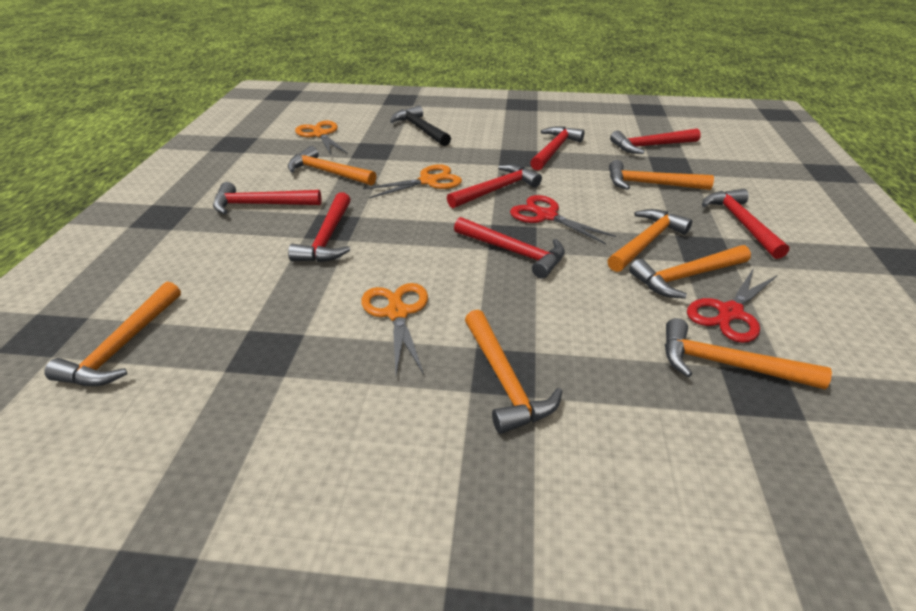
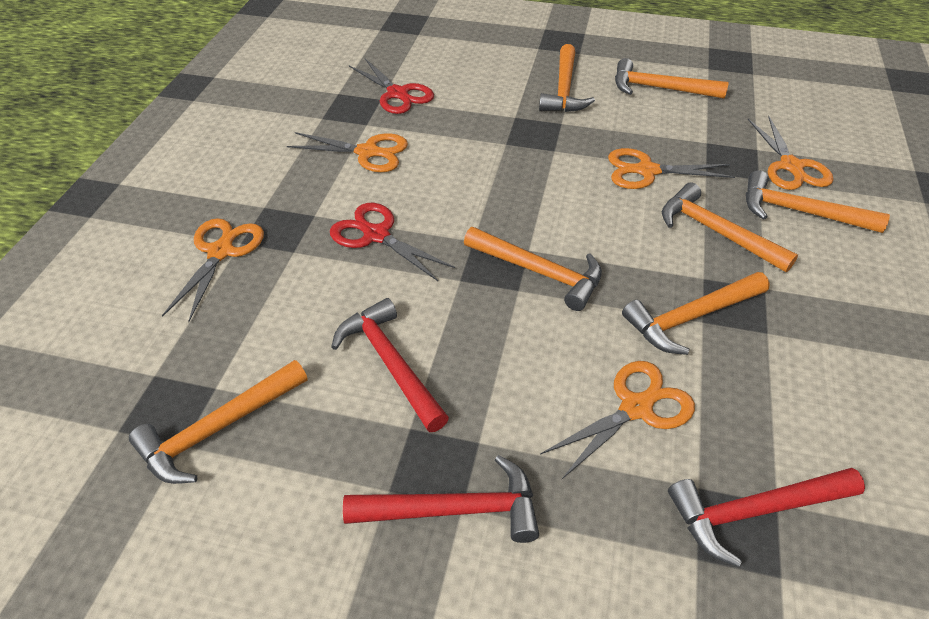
black hammer: 1 -> 0
orange scissors: 3 -> 5
red hammer: 7 -> 3

